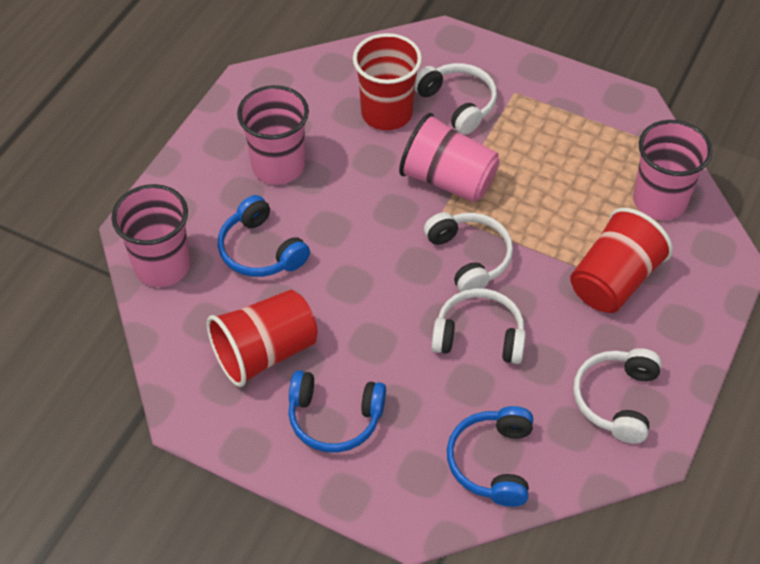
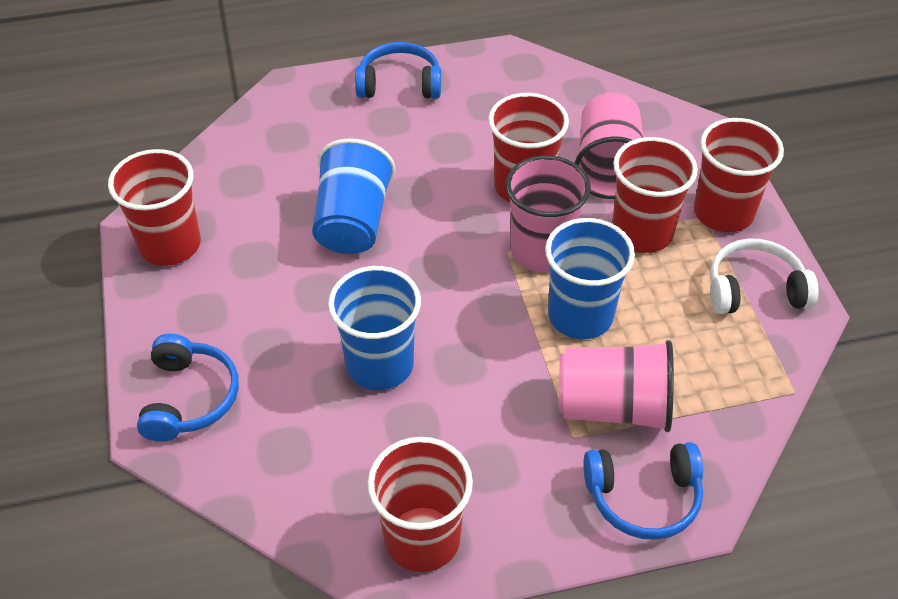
blue cup: 0 -> 3
pink cup: 4 -> 3
red cup: 3 -> 5
white headphones: 4 -> 1

